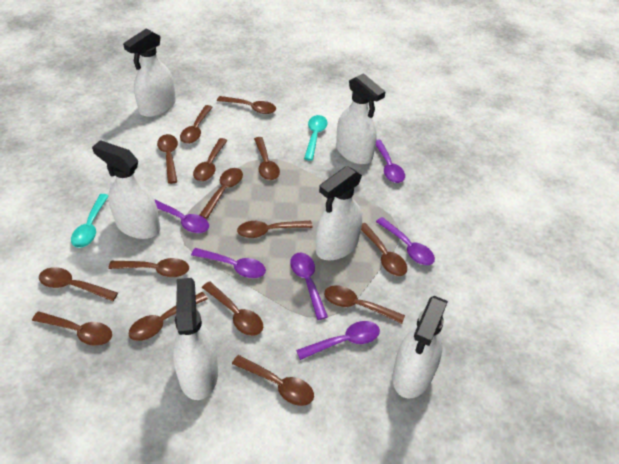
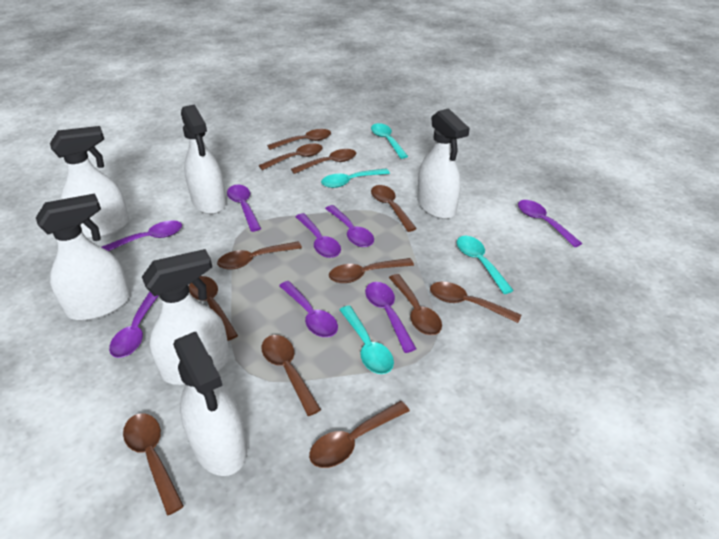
brown spoon: 15 -> 12
purple spoon: 6 -> 8
turquoise spoon: 2 -> 4

